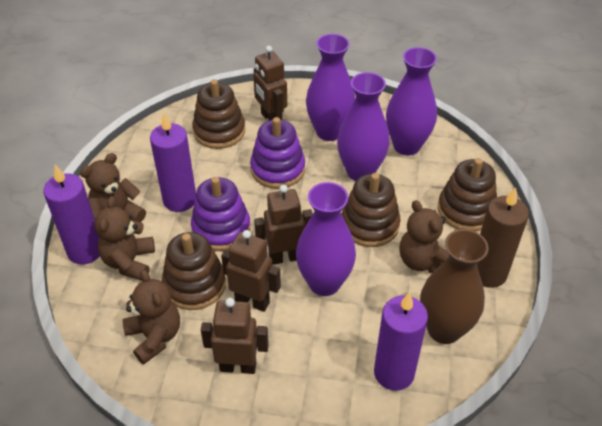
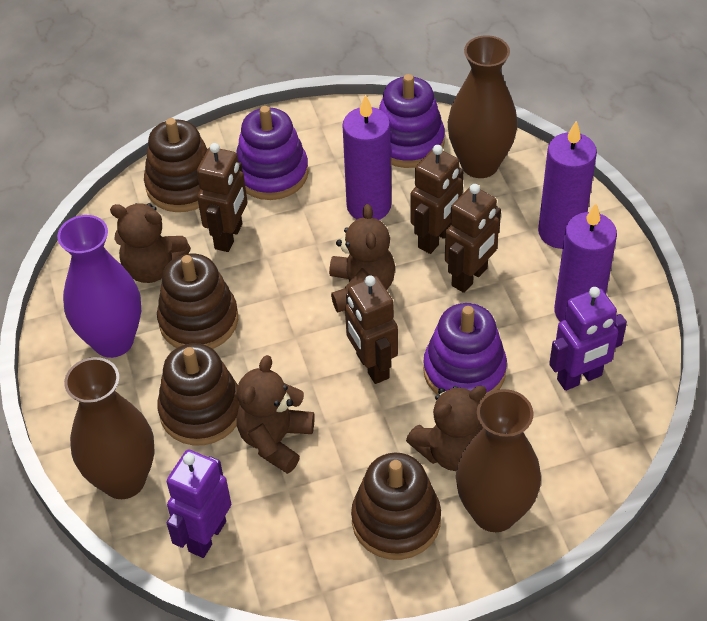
brown candle: 1 -> 0
brown vase: 1 -> 3
purple robot: 0 -> 2
purple stacking toy: 2 -> 3
purple vase: 4 -> 1

